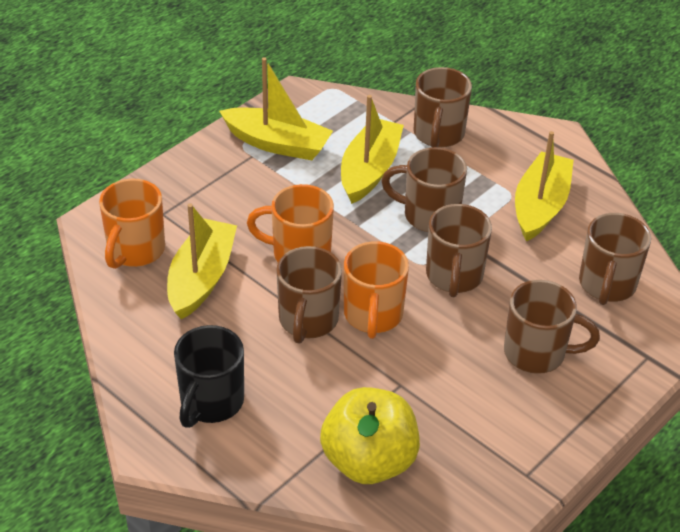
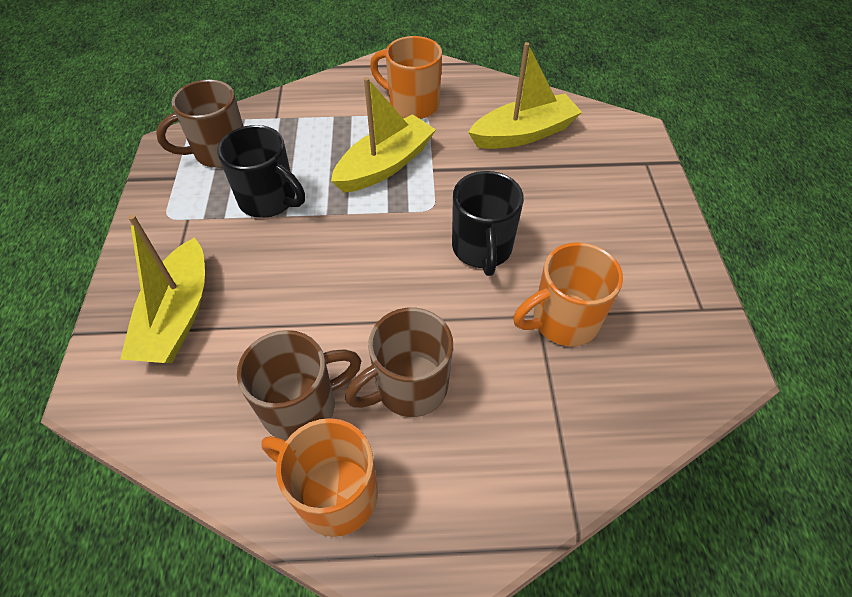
black mug: 1 -> 2
brown mug: 6 -> 3
yellow apple: 1 -> 0
yellow boat: 4 -> 3

